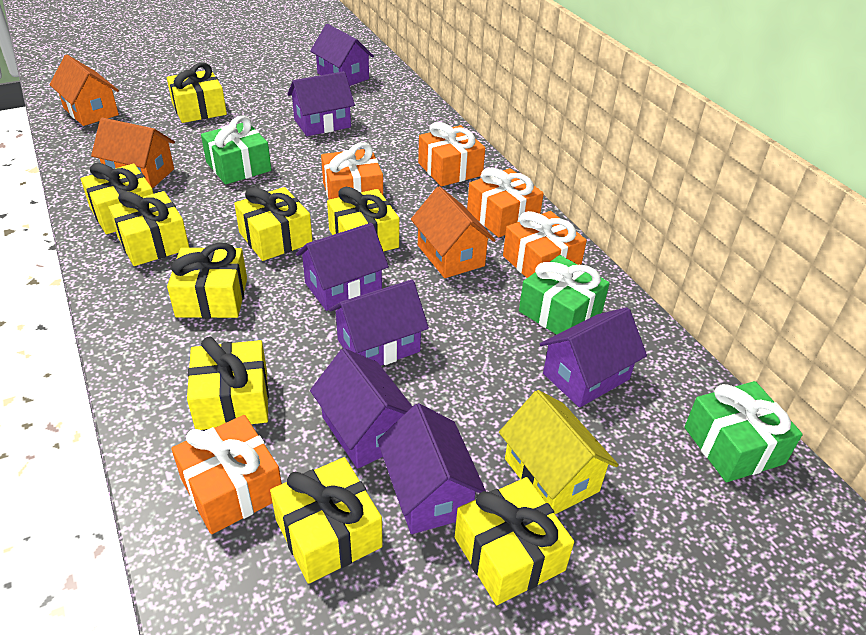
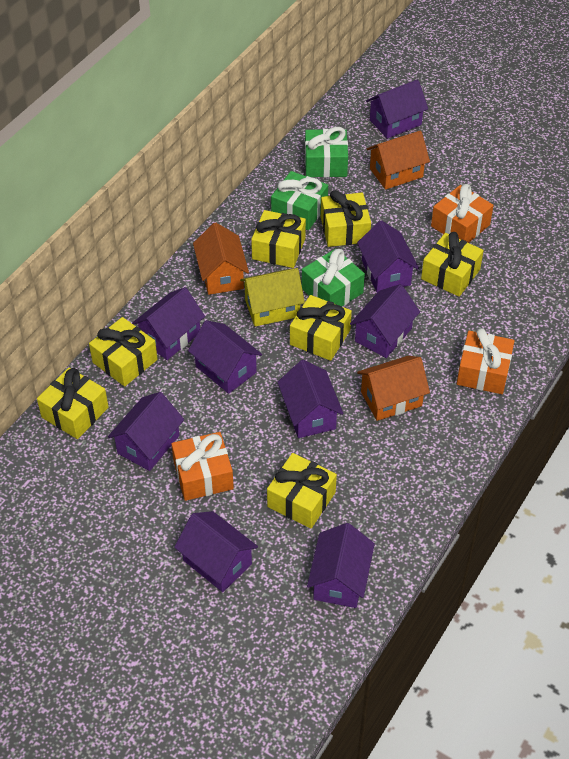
orange gift: 5 -> 3
purple house: 7 -> 9
yellow gift: 9 -> 7

